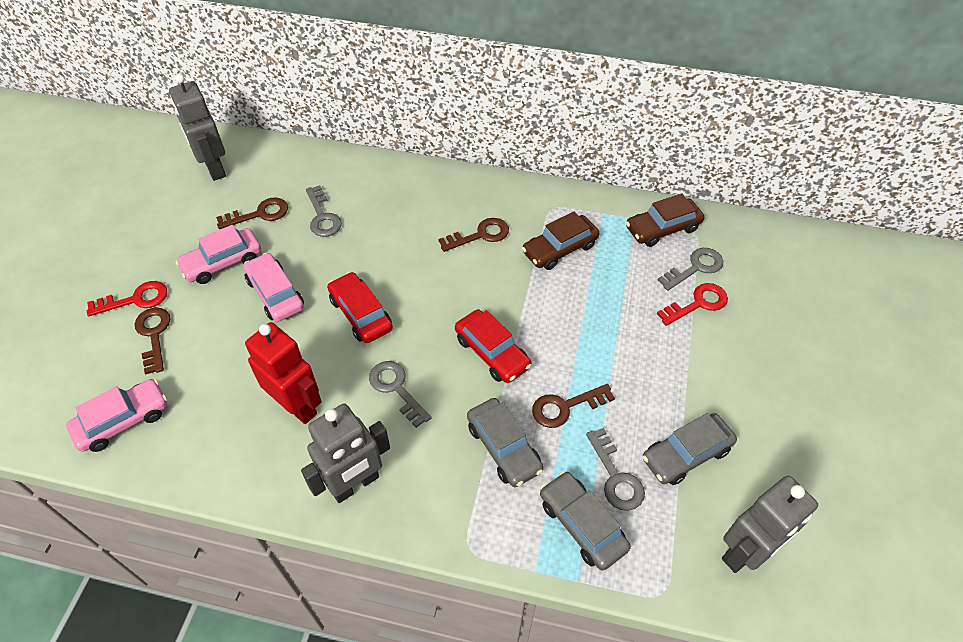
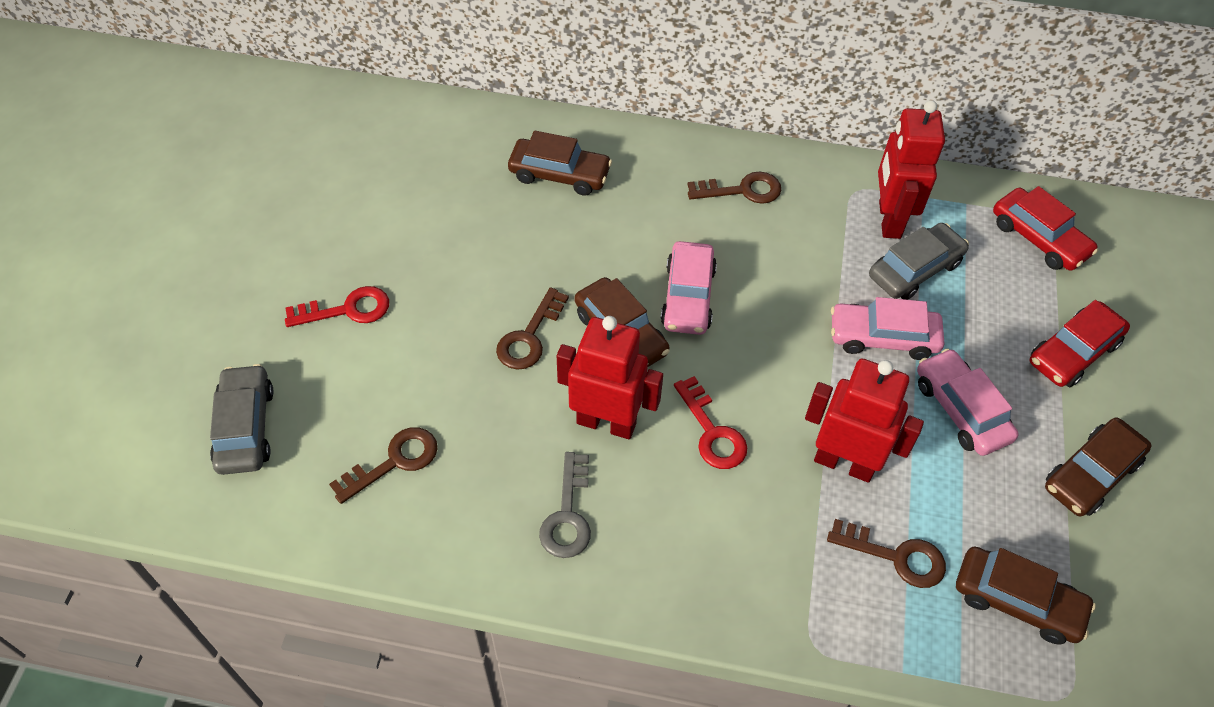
brown car: 2 -> 4
grey car: 3 -> 2
grey key: 4 -> 1
grey robot: 3 -> 0
red robot: 1 -> 3

